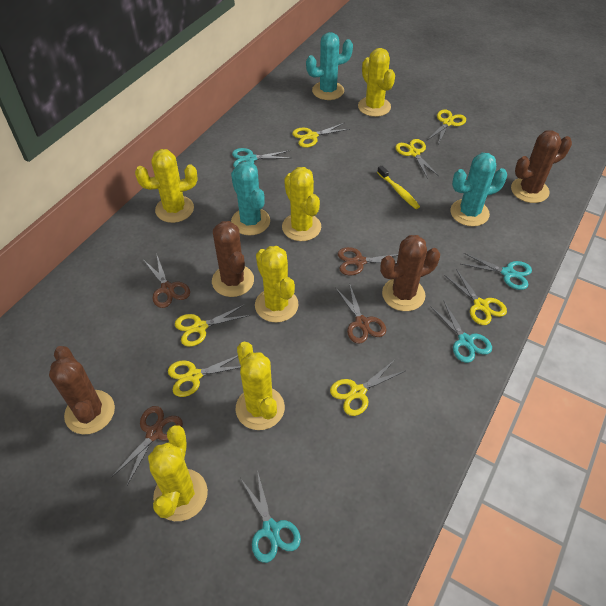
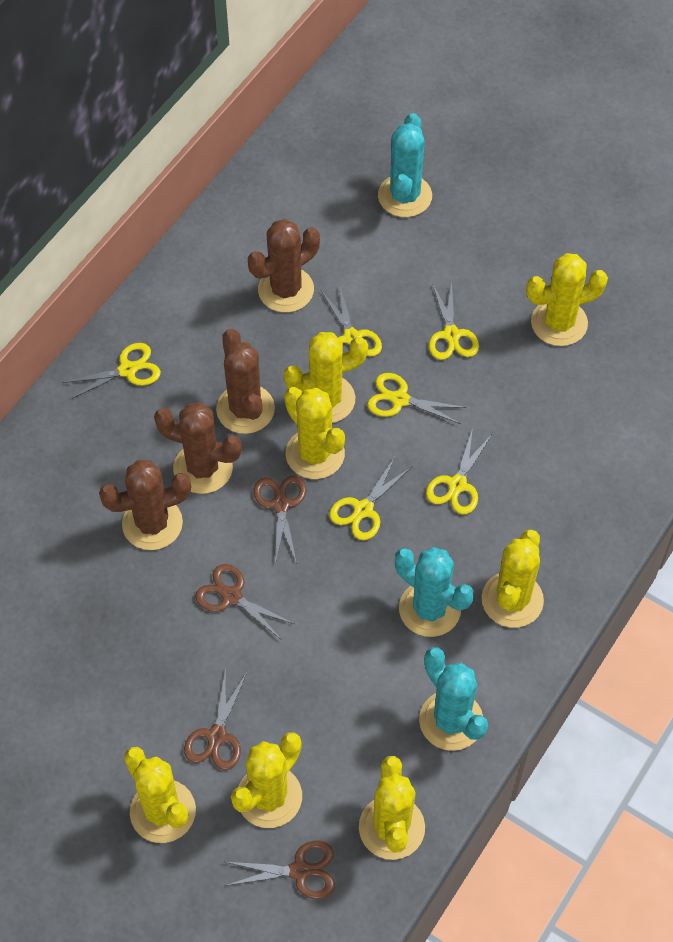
turquoise scissors: 4 -> 0
yellow cactus: 6 -> 7
yellow scissors: 7 -> 6
yellow toothbrush: 1 -> 0

